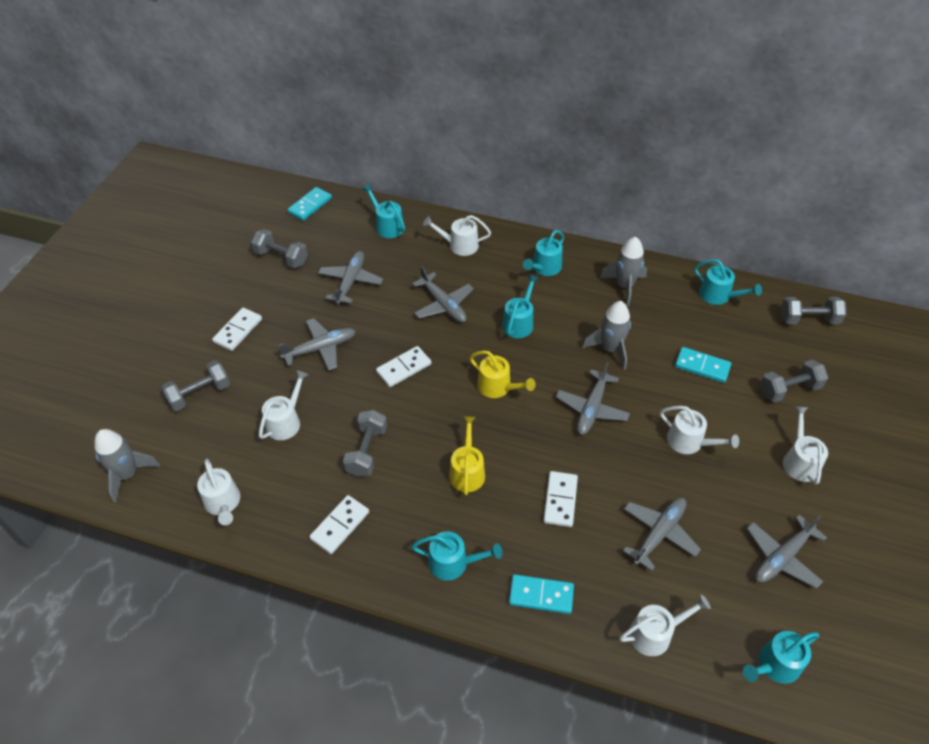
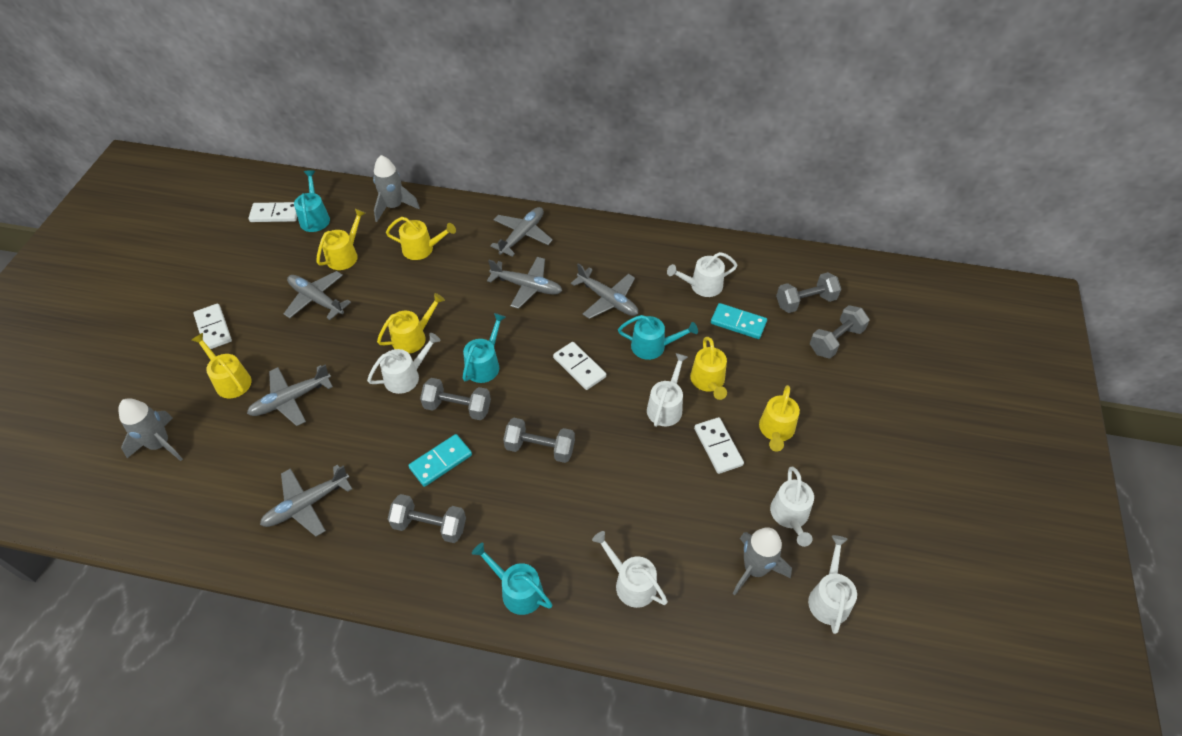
turquoise domino: 3 -> 2
turquoise watering can: 6 -> 4
yellow watering can: 2 -> 6

